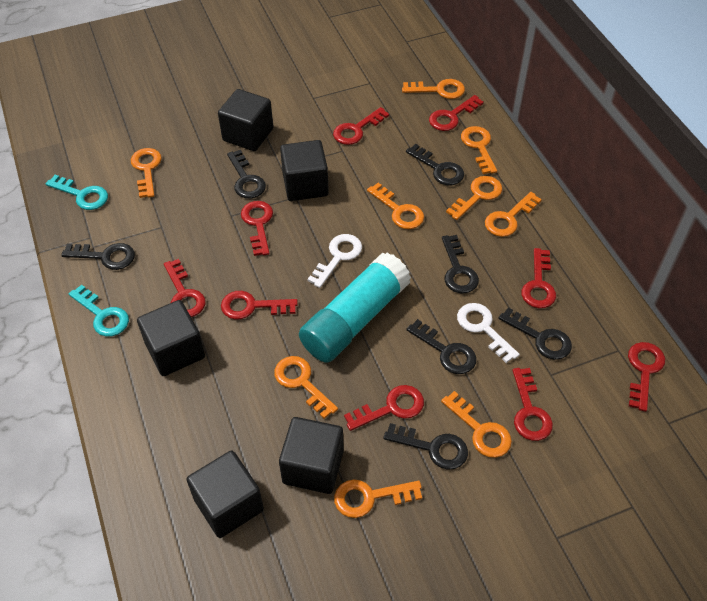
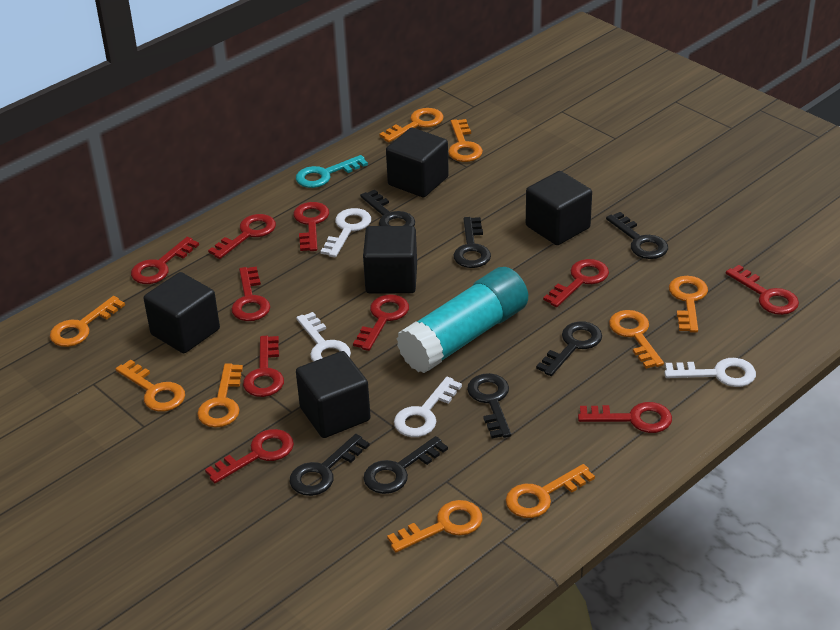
red key: 9 -> 10
turquoise key: 2 -> 1
white key: 2 -> 4

